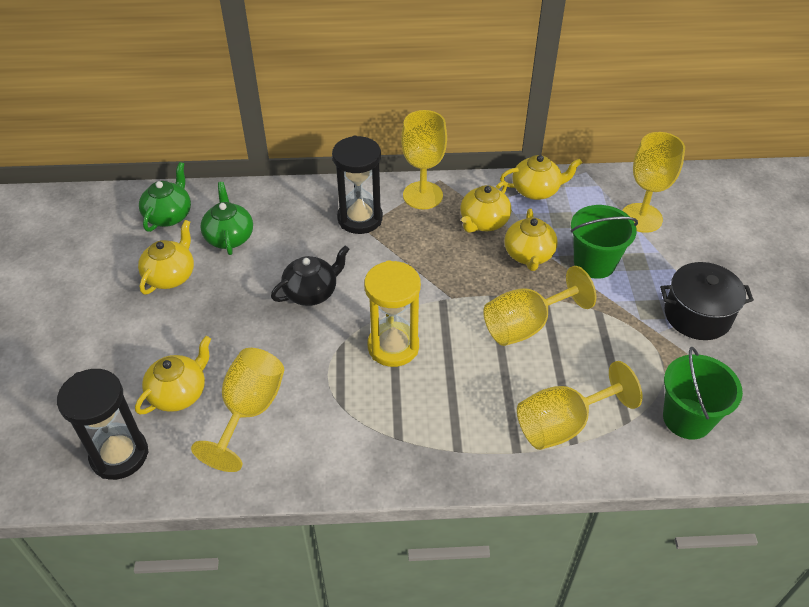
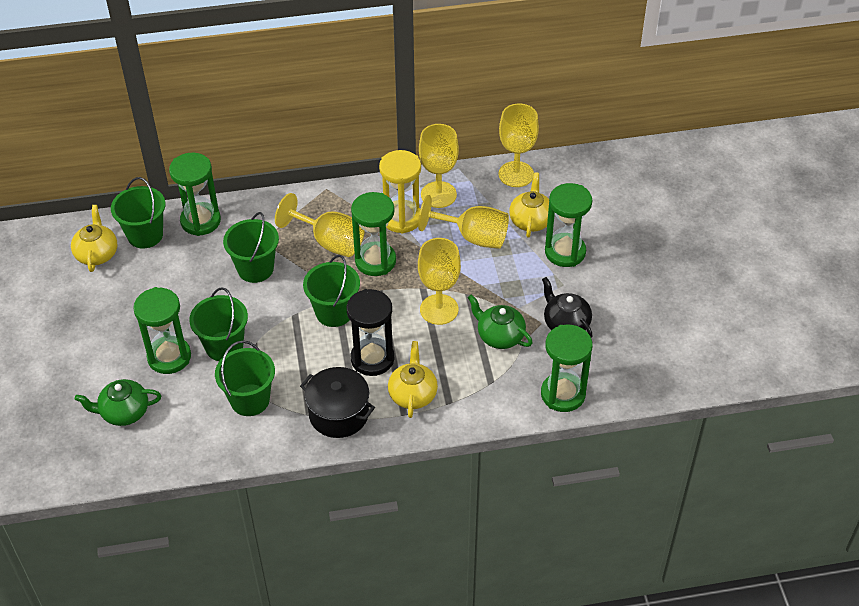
black hourglass: 2 -> 1
green bucket: 2 -> 5
green hourglass: 0 -> 5
yellow teapot: 5 -> 3

